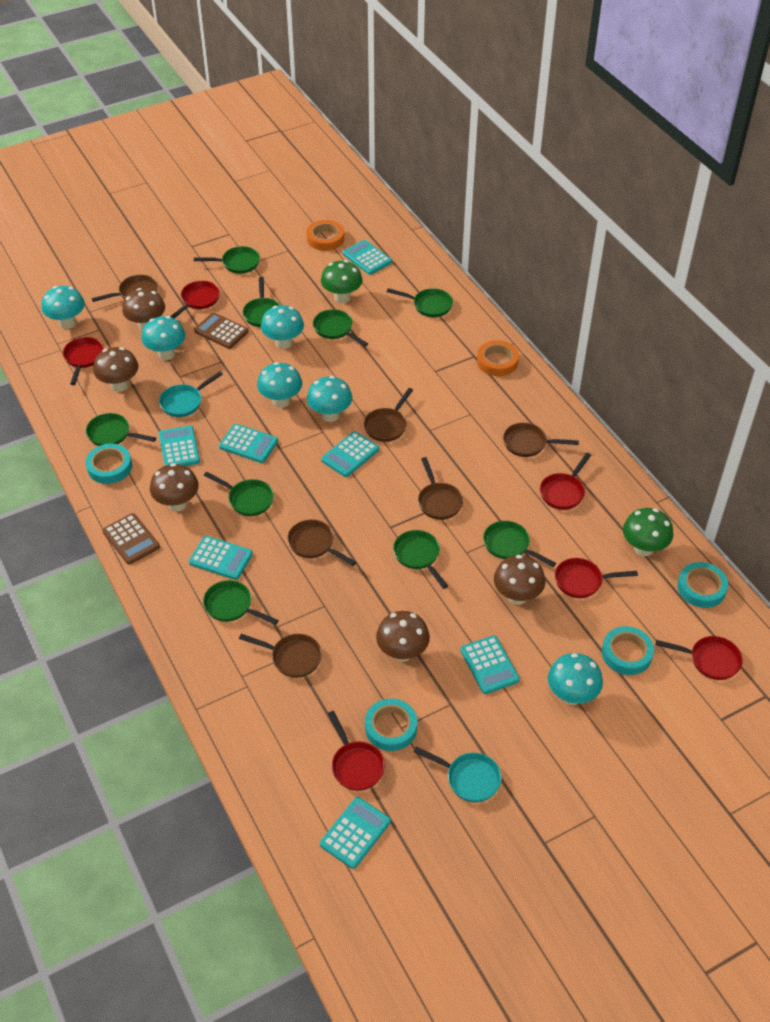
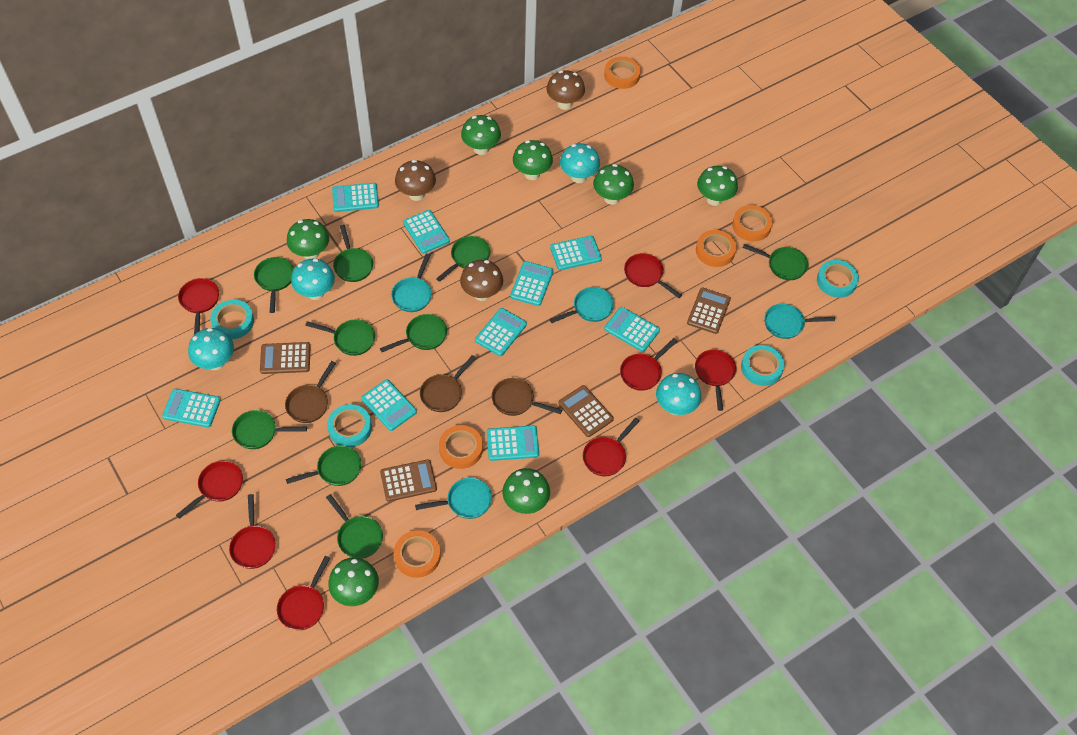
brown calculator: 2 -> 4
brown mushroom: 5 -> 3
brown pan: 6 -> 3
green mushroom: 2 -> 7
orange tape: 2 -> 5
red pan: 6 -> 8
turquoise calculator: 7 -> 9
turquoise mushroom: 6 -> 4
turquoise pan: 2 -> 4

